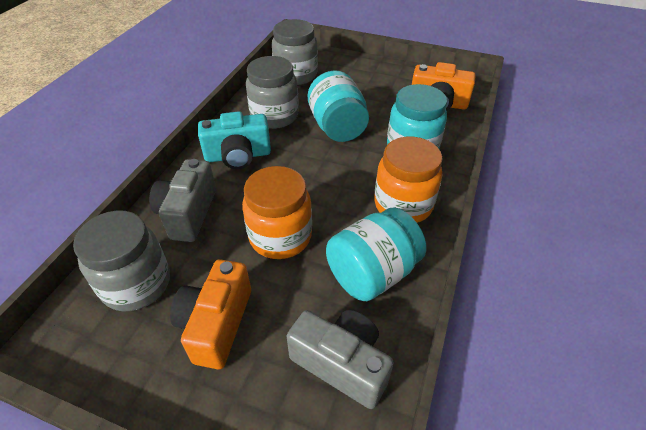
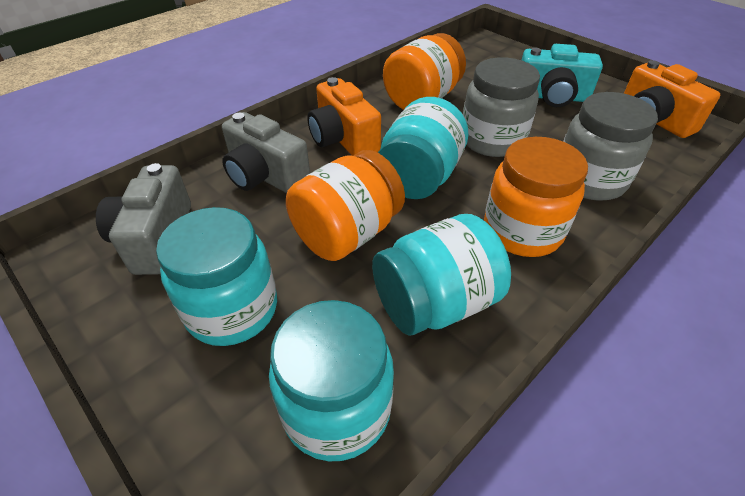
grey jar: 3 -> 2
orange jar: 2 -> 3
turquoise jar: 3 -> 4

